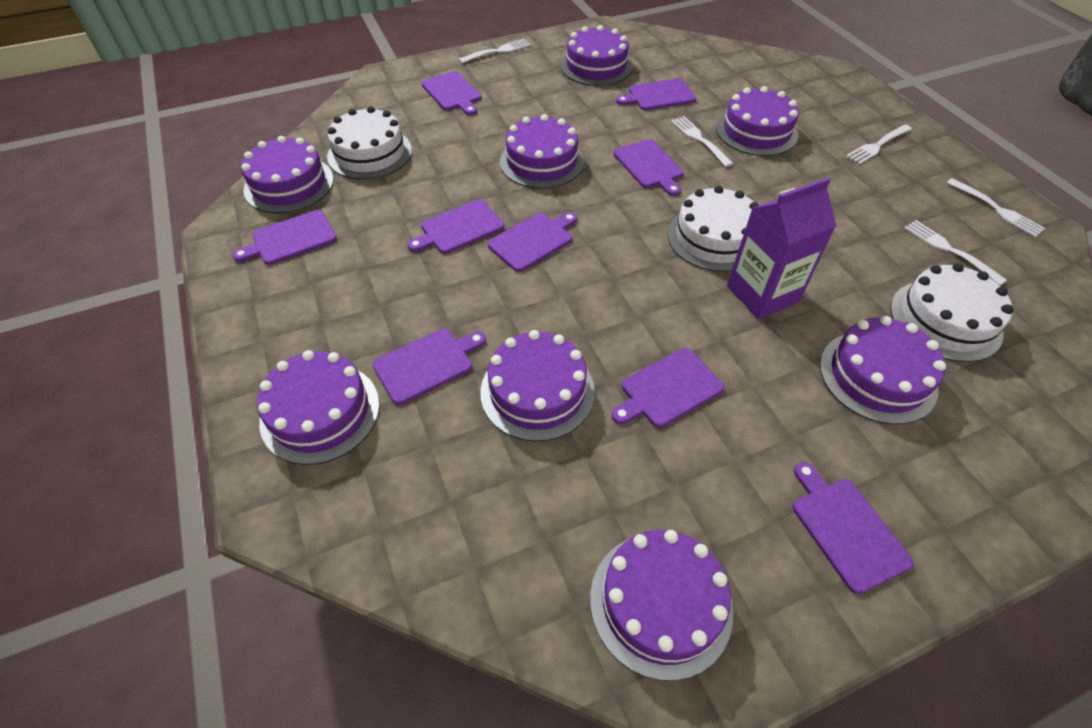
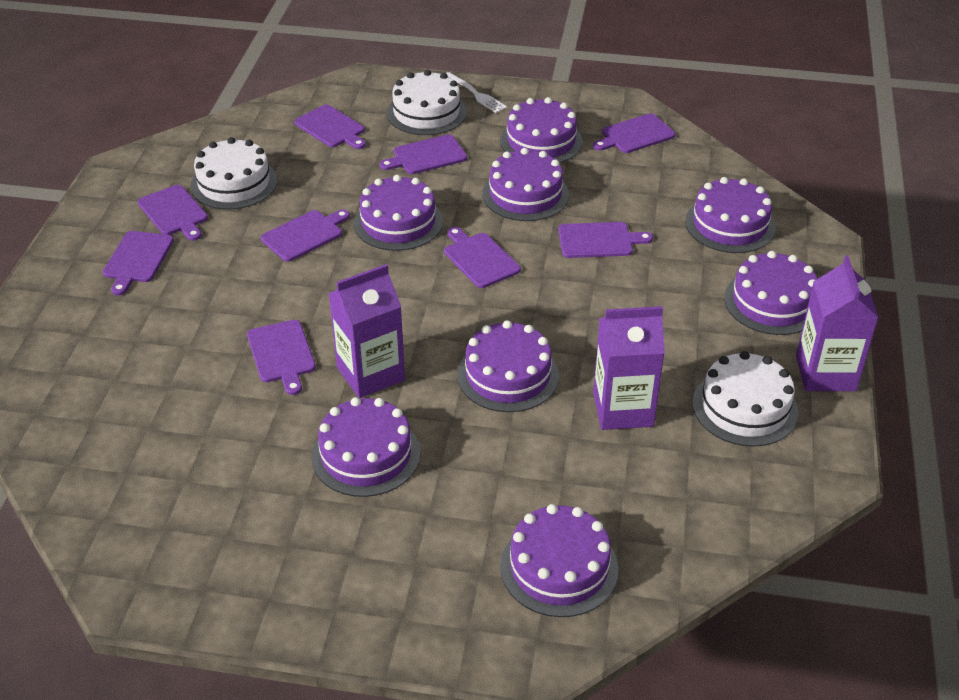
purple carton: 1 -> 3
white fork: 5 -> 1

